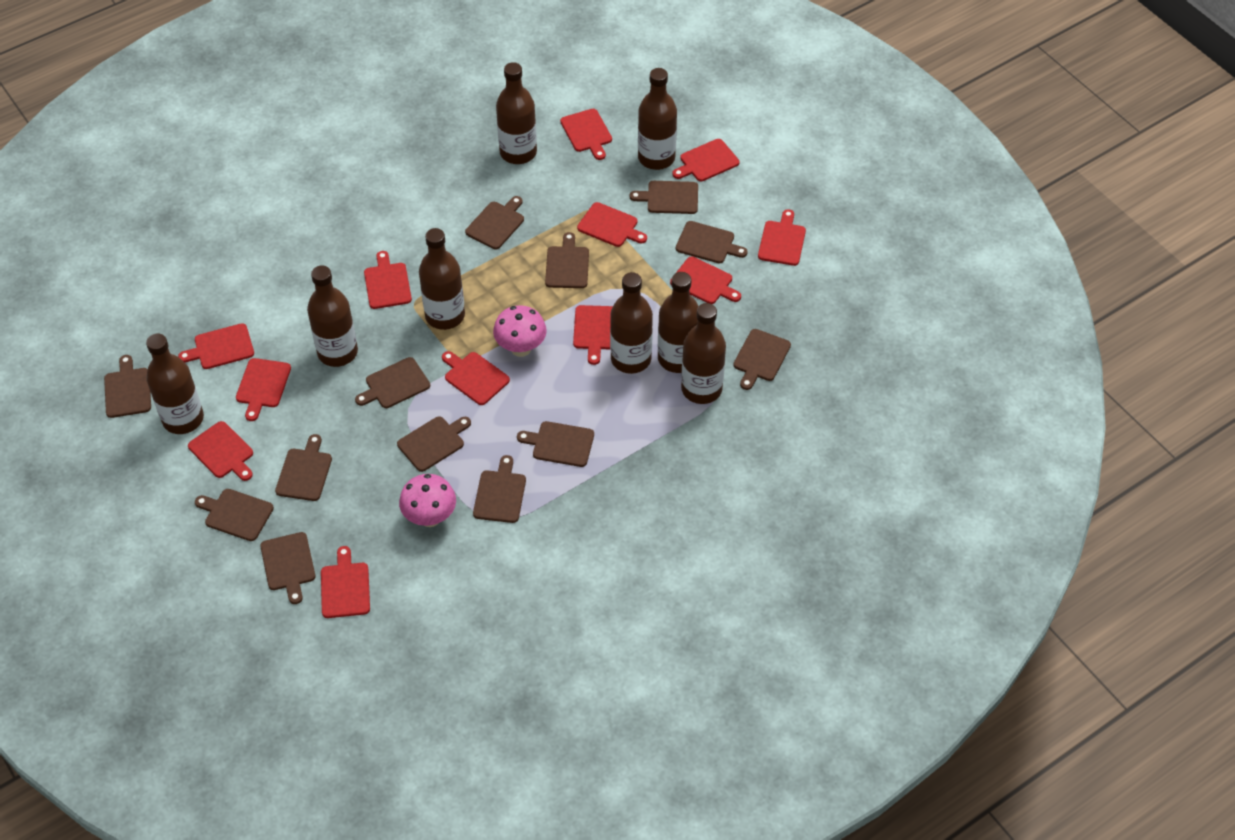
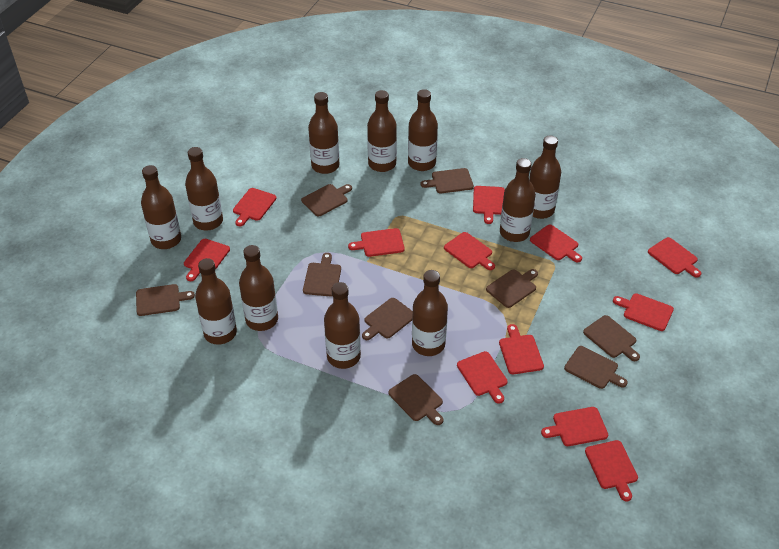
brown bottle: 8 -> 11
brown cutting board: 13 -> 9
pink mushroom: 2 -> 0

